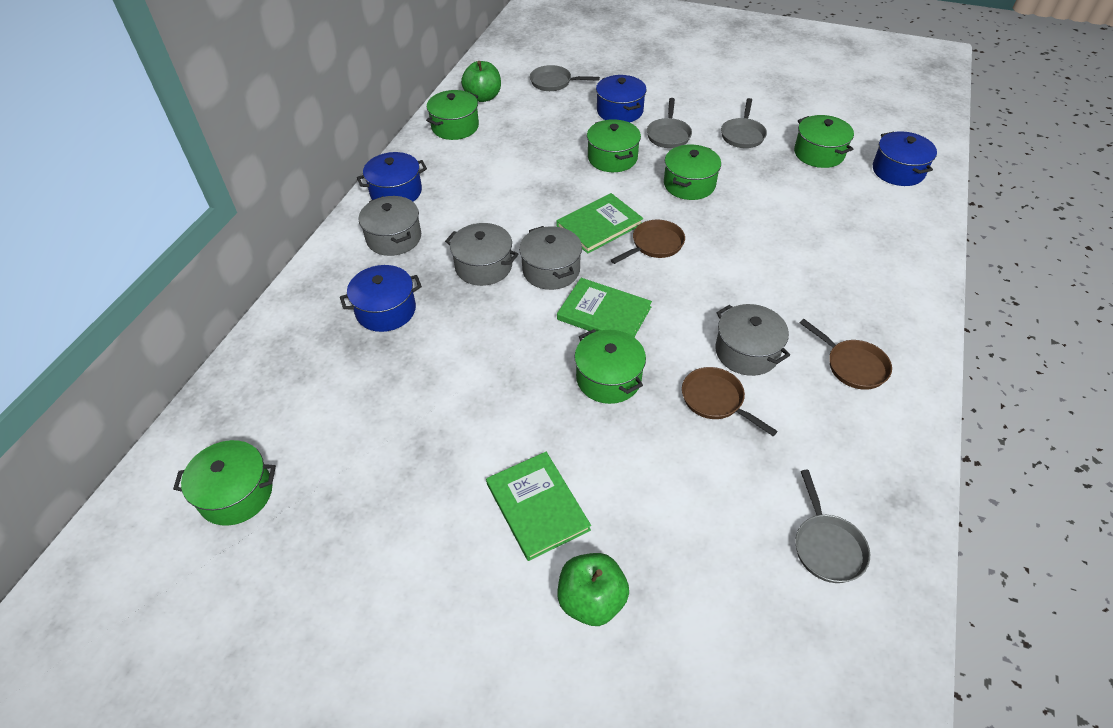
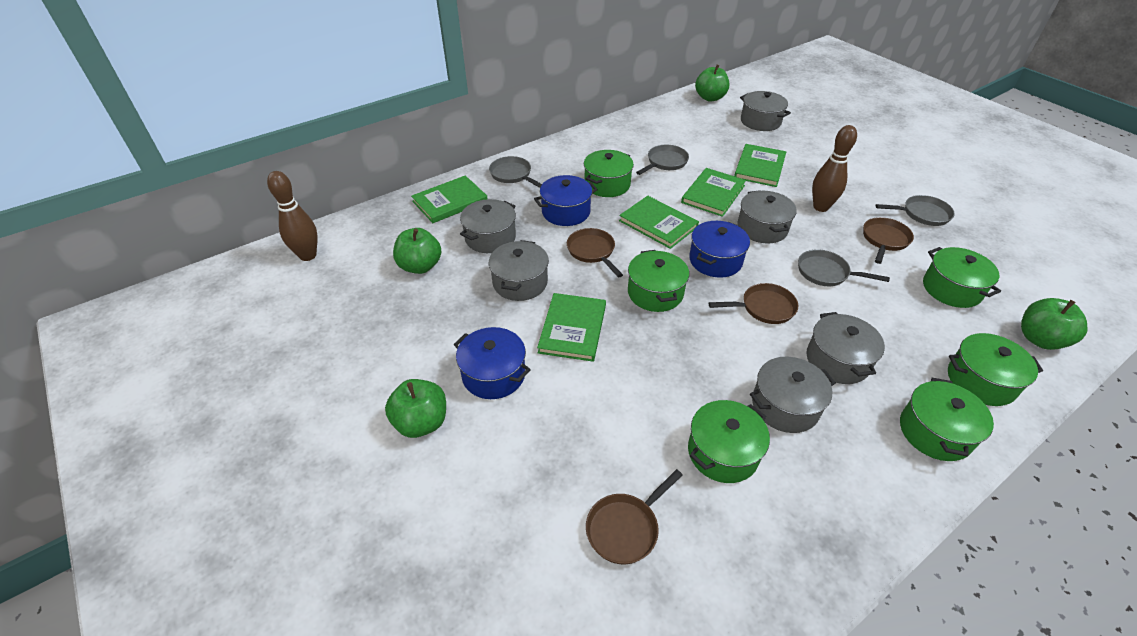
blue pot: 4 -> 3
brown bowling pin: 0 -> 2
brown pan: 3 -> 4
green apple: 2 -> 4
green book: 3 -> 5
grey pot: 4 -> 6

